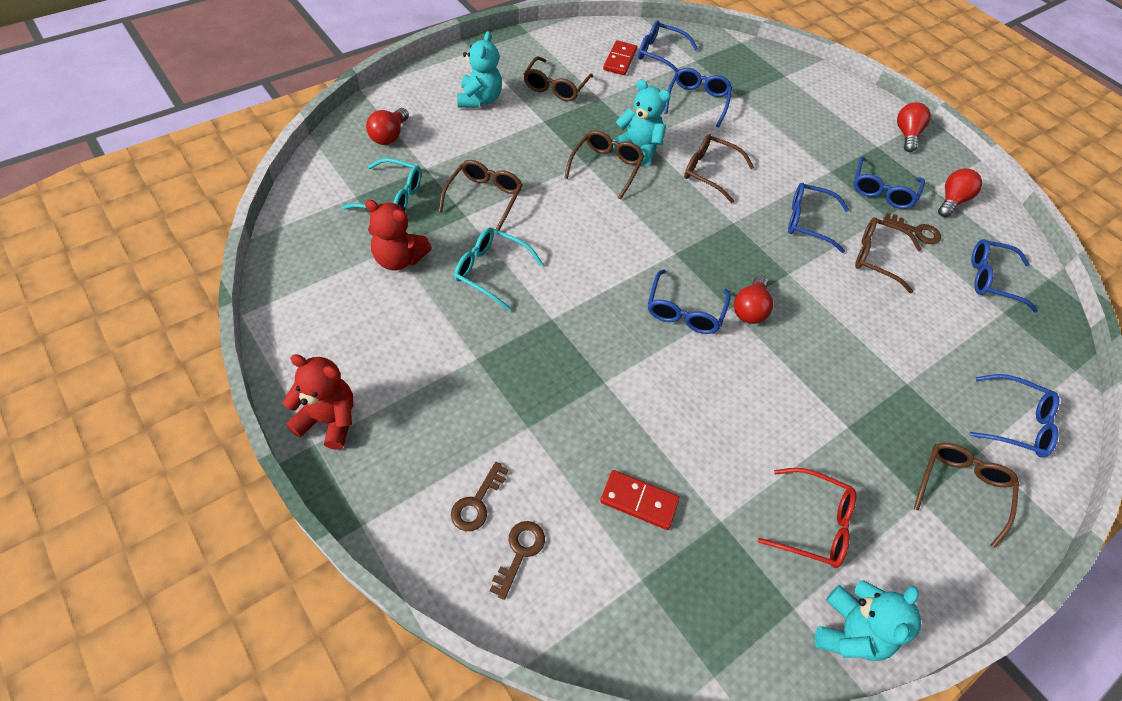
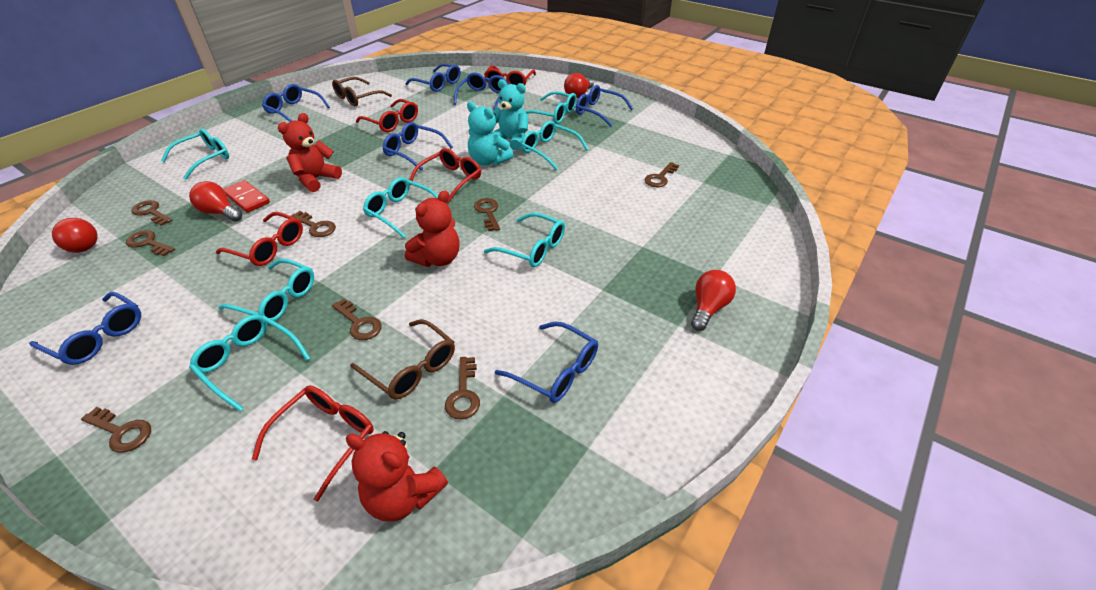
brown glasses: 6 -> 2
brown key: 3 -> 8
red domino: 2 -> 1
red glasses: 1 -> 5
red teddy bear: 2 -> 3
turquoise glasses: 2 -> 7
turquoise teddy bear: 3 -> 2

